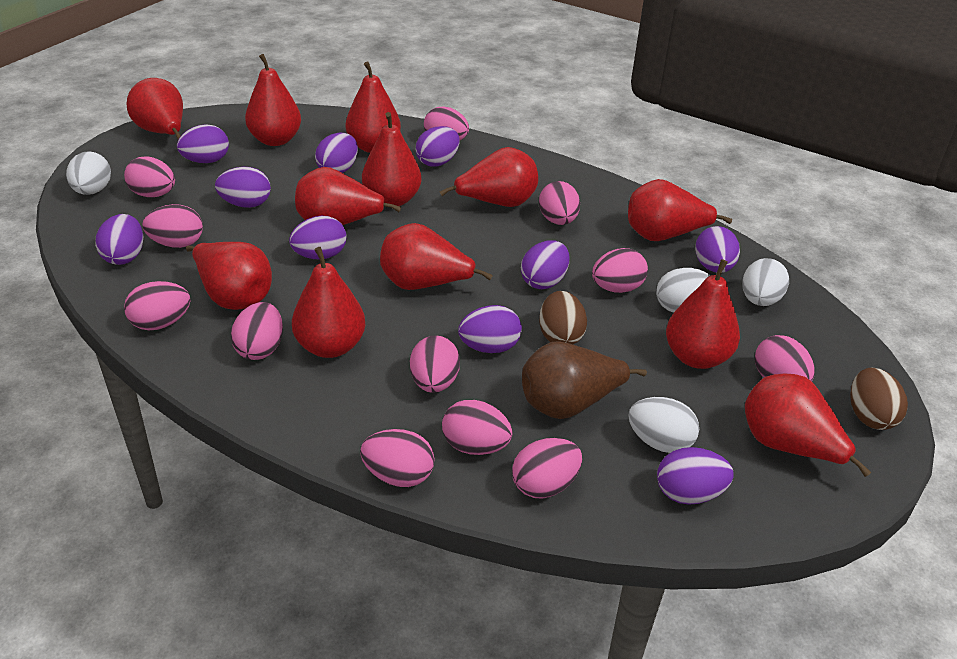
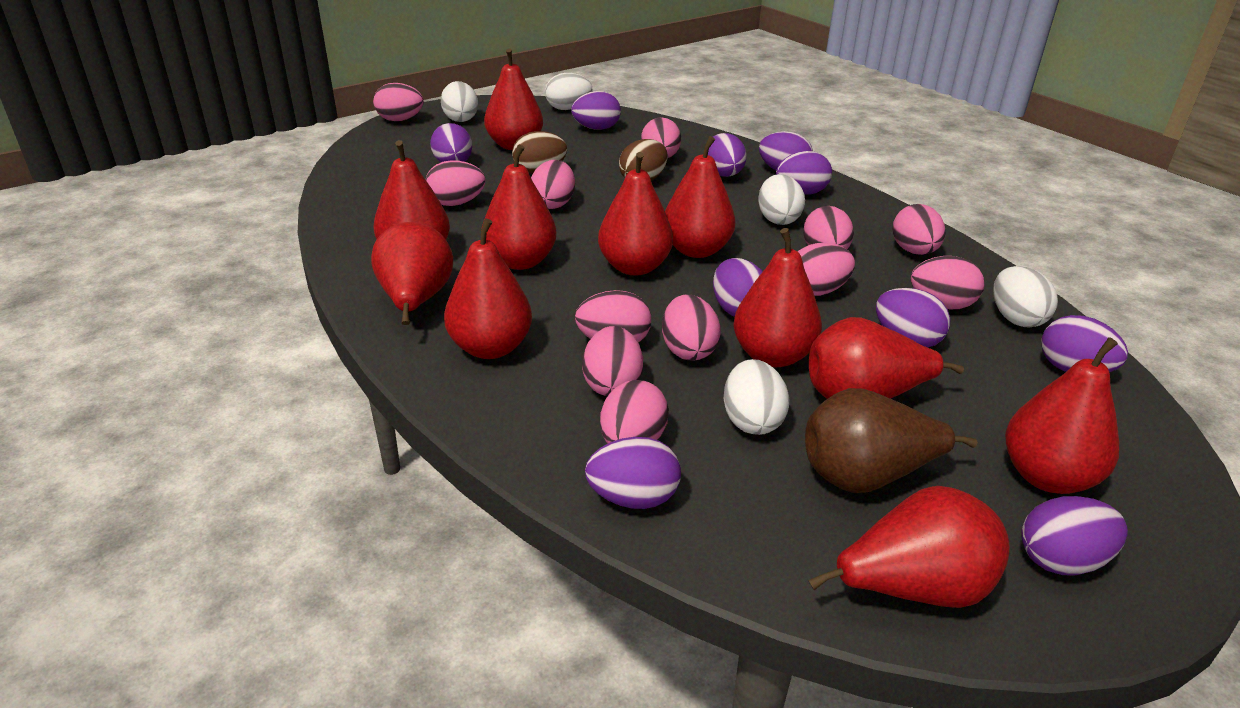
red pear: 12 -> 11
white egg: 4 -> 5

